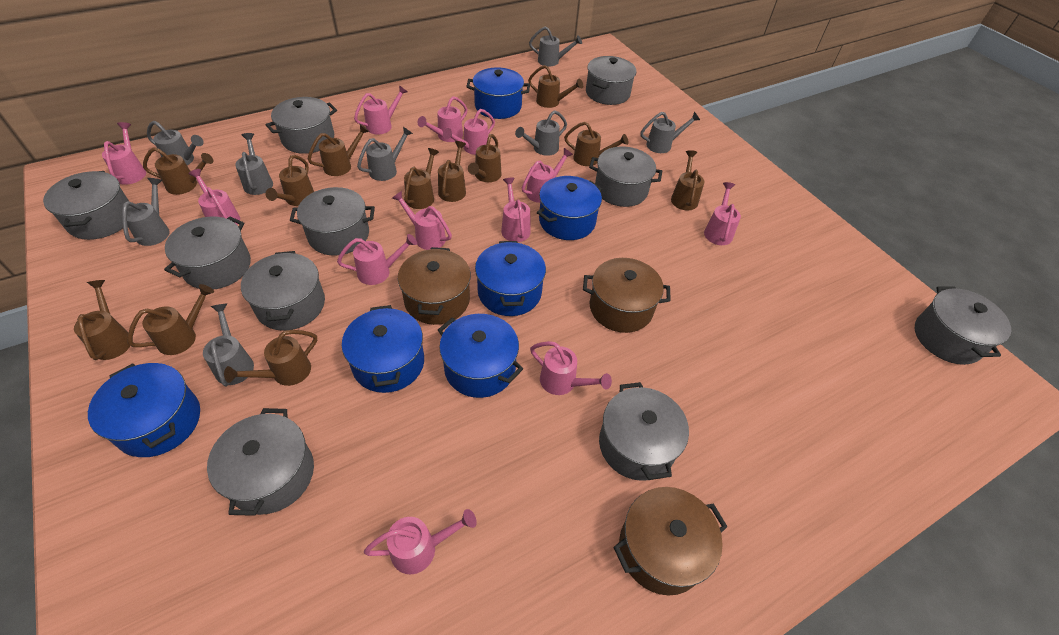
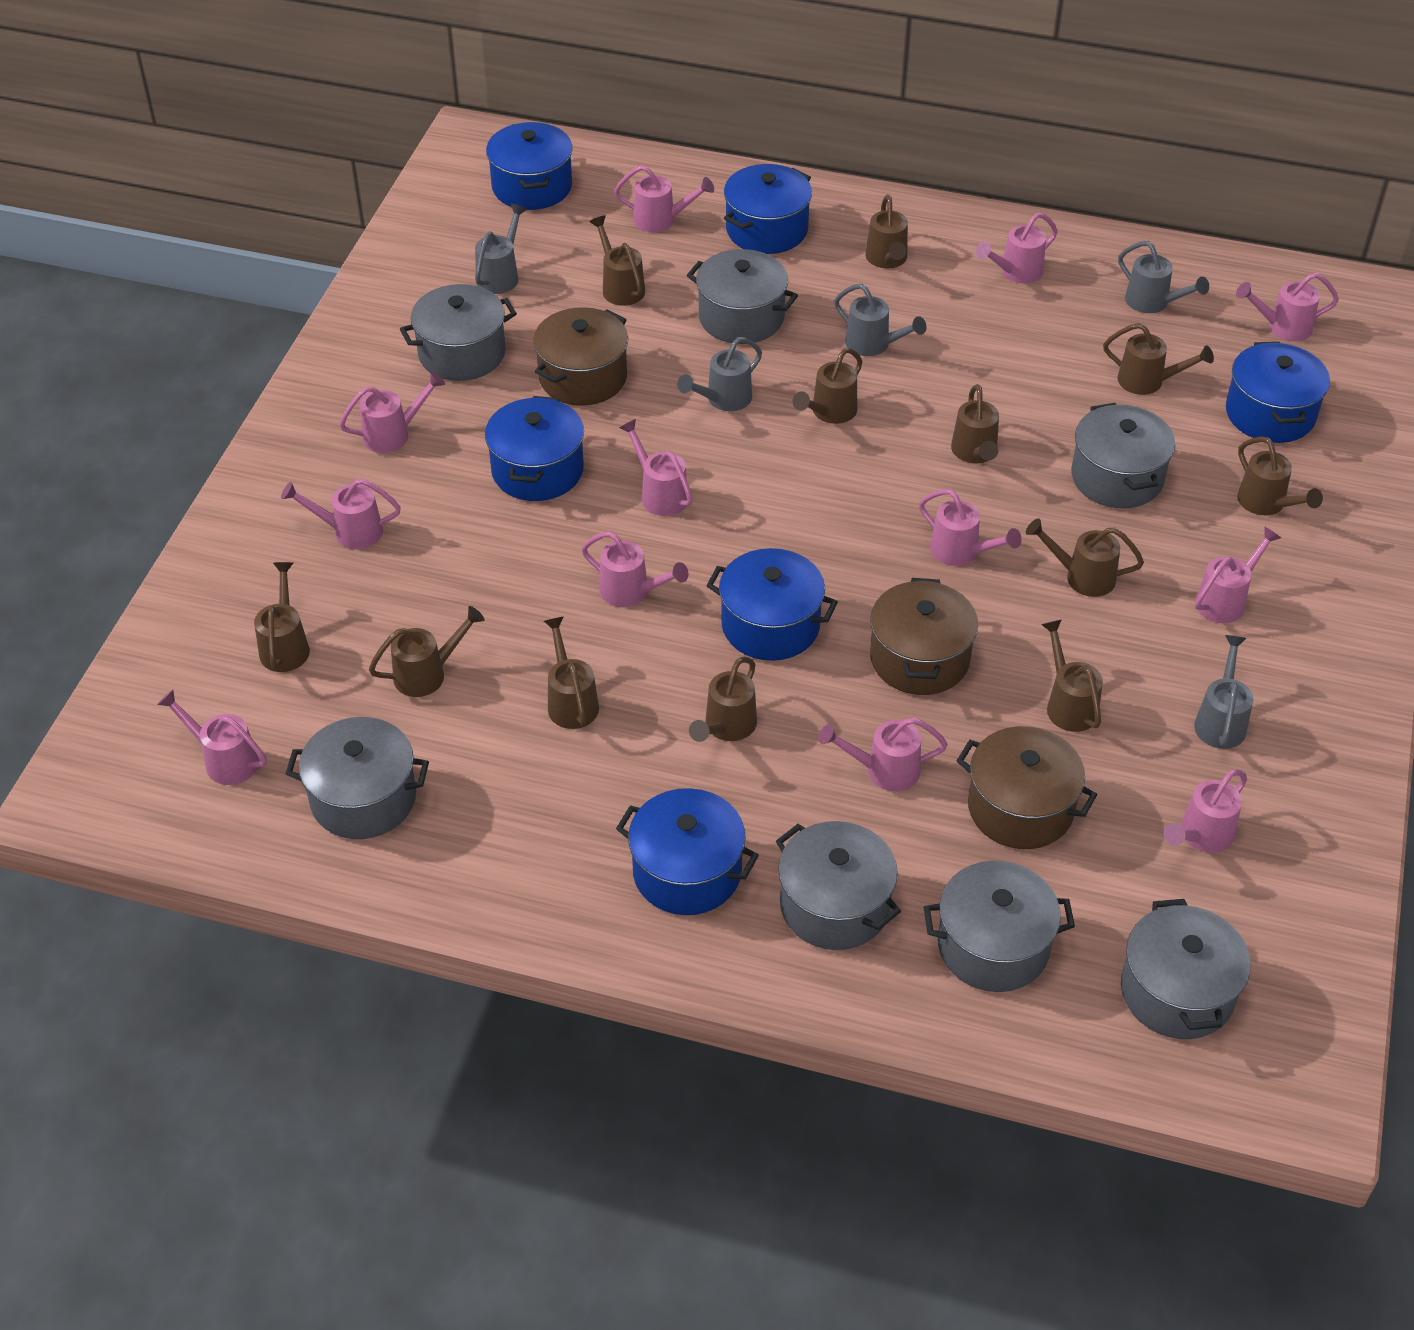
grey pot: 10 -> 7
grey watering can: 8 -> 5

